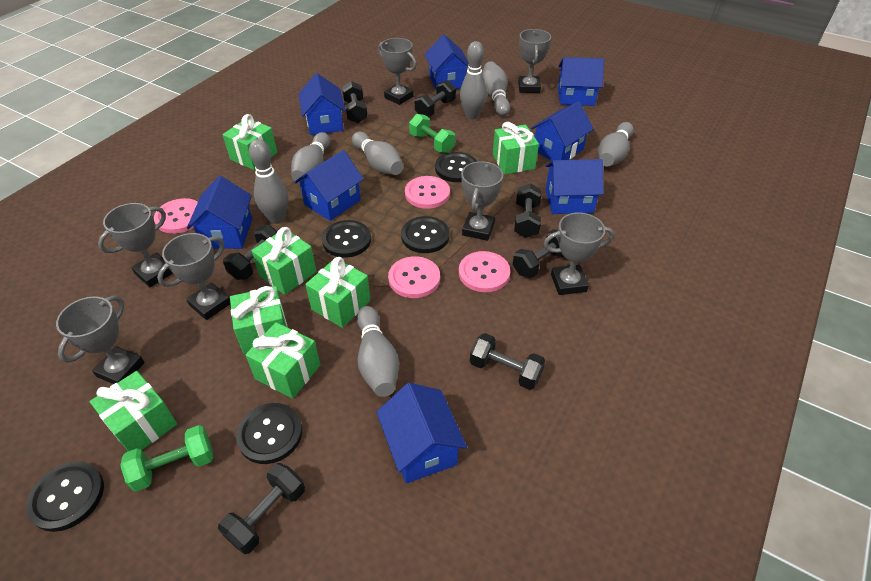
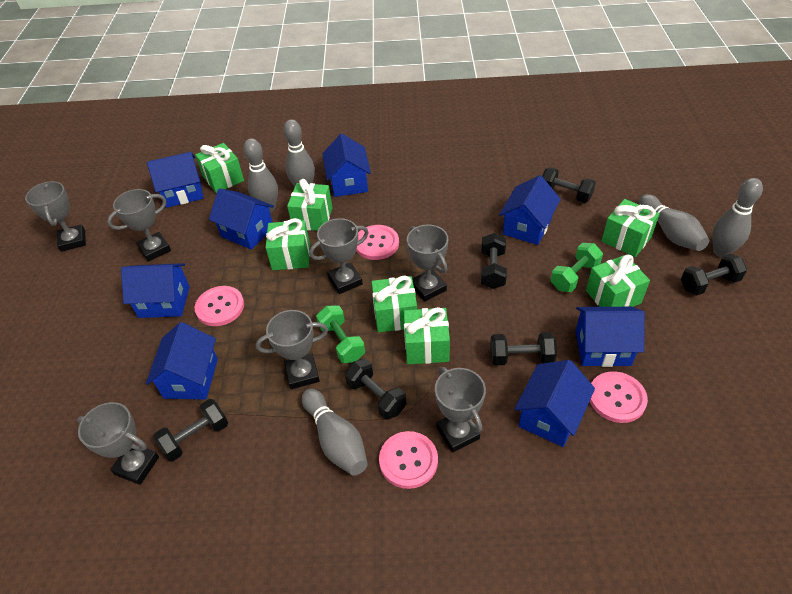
black button: 5 -> 0
black dumbbell: 7 -> 6
grey bowling pin: 7 -> 5

